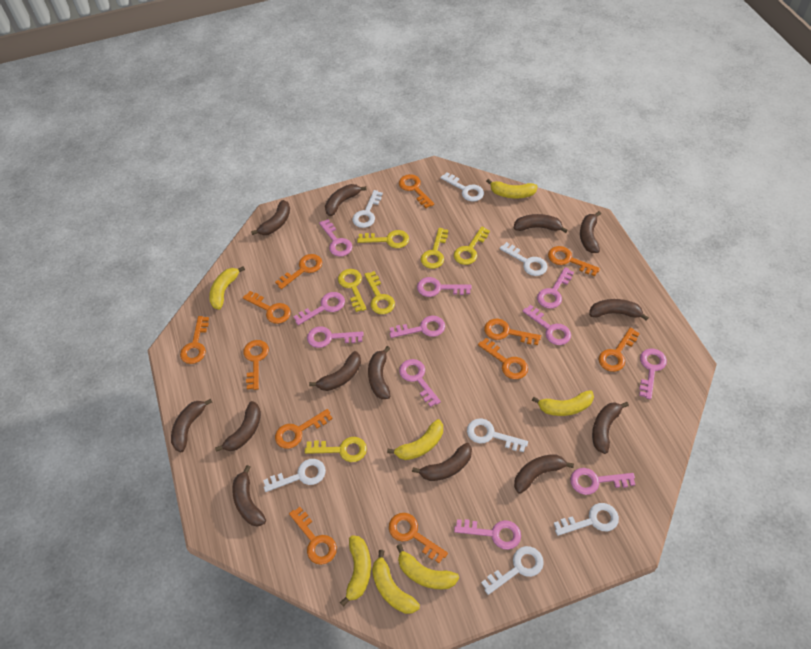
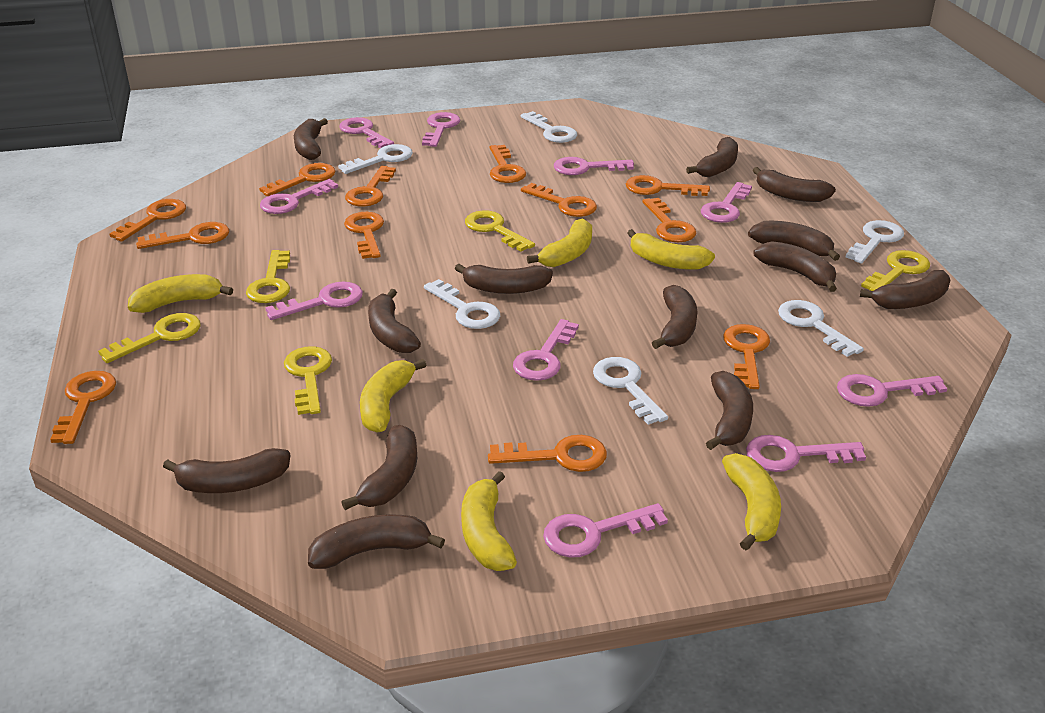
pink key: 11 -> 10
white key: 7 -> 6
yellow banana: 7 -> 6
yellow key: 6 -> 5

